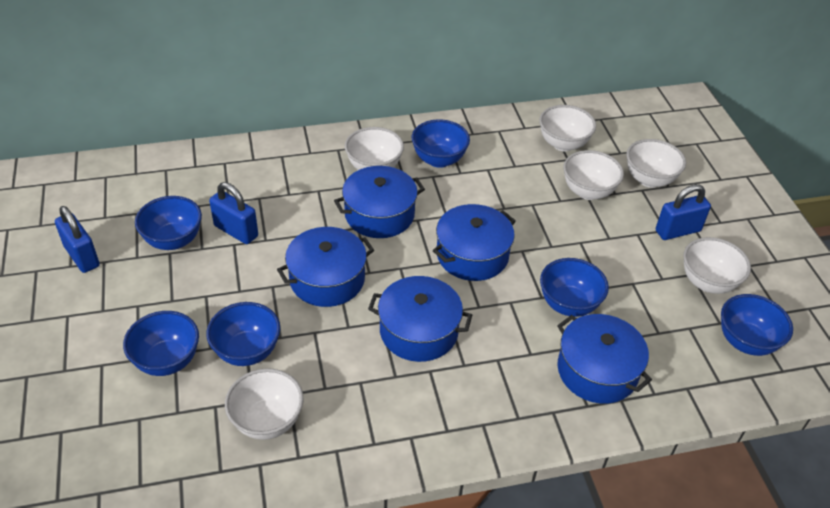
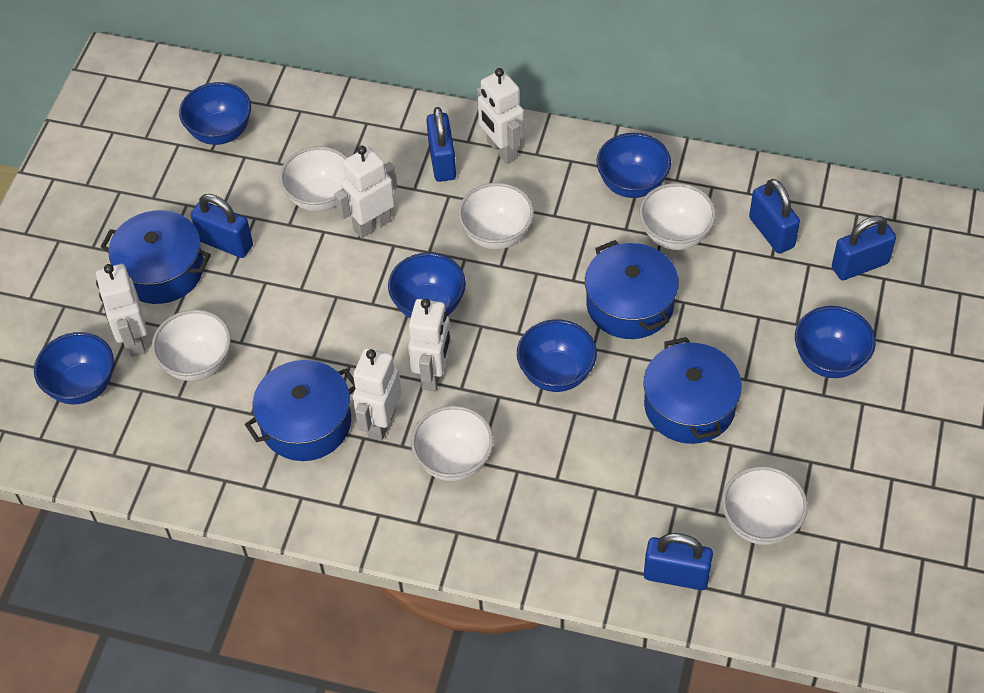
blue padlock: 3 -> 5
blue pot: 5 -> 4
white robot: 0 -> 5

